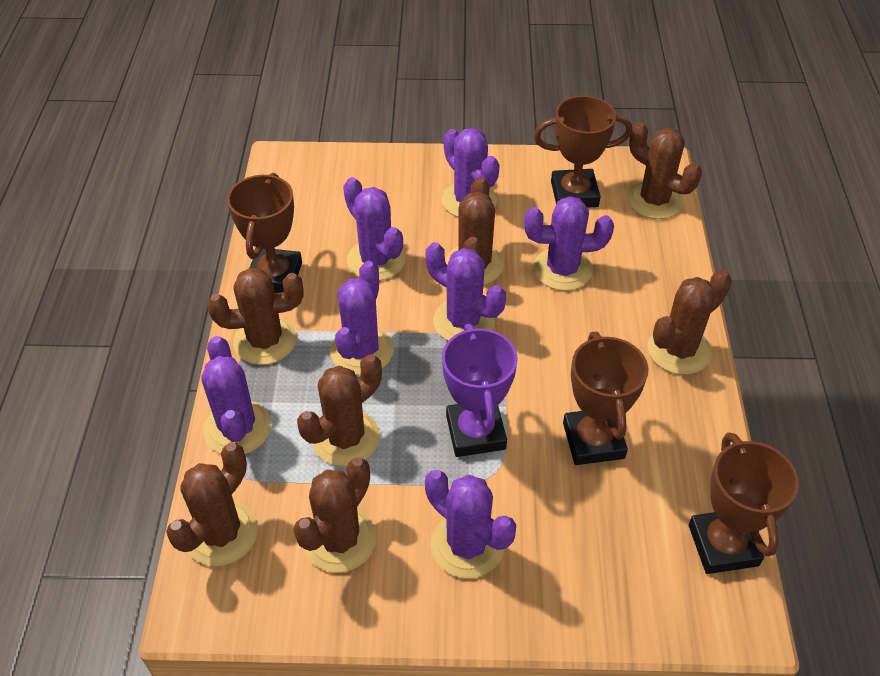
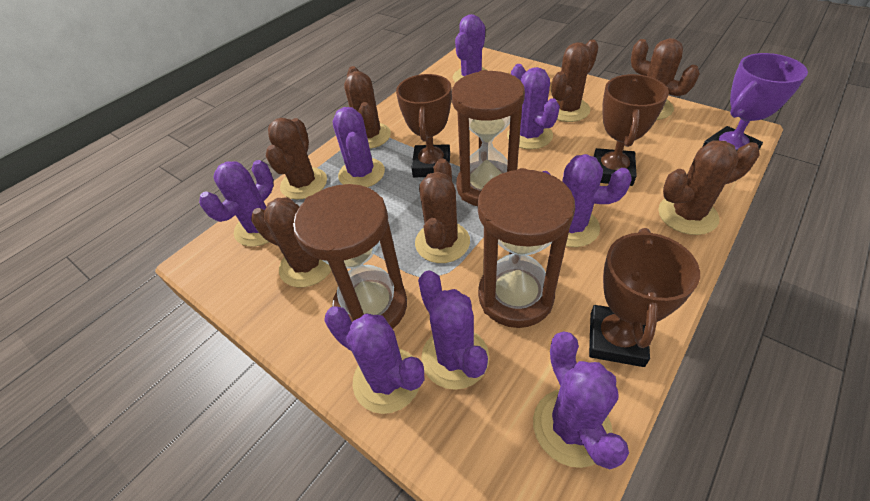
brown hourglass: 0 -> 3
brown trophy: 4 -> 3
purple cactus: 7 -> 8

